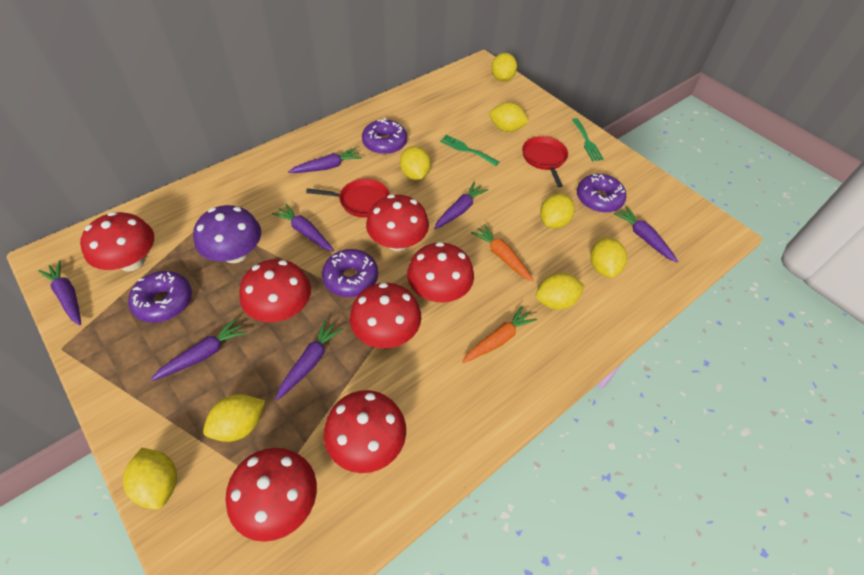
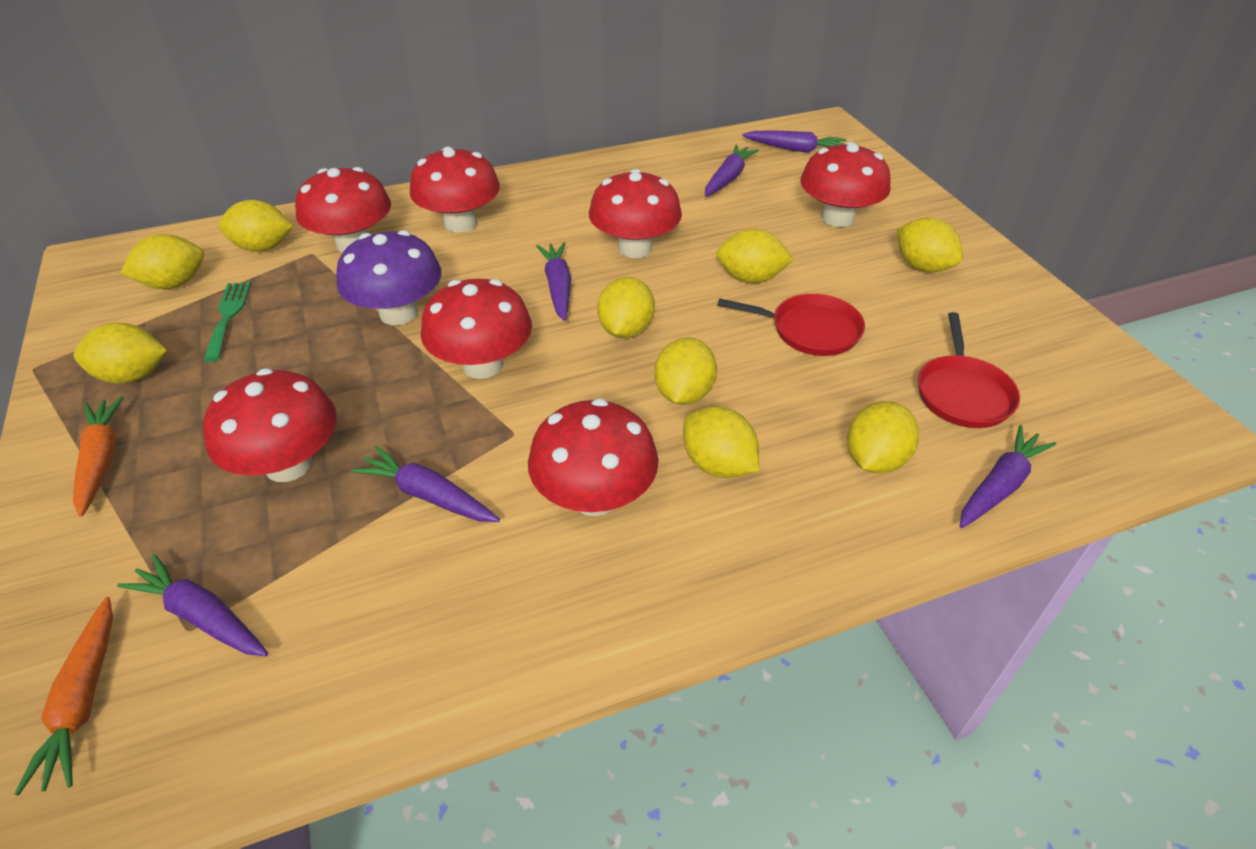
green fork: 2 -> 1
purple carrot: 7 -> 6
purple donut: 4 -> 0
yellow lemon: 8 -> 9

